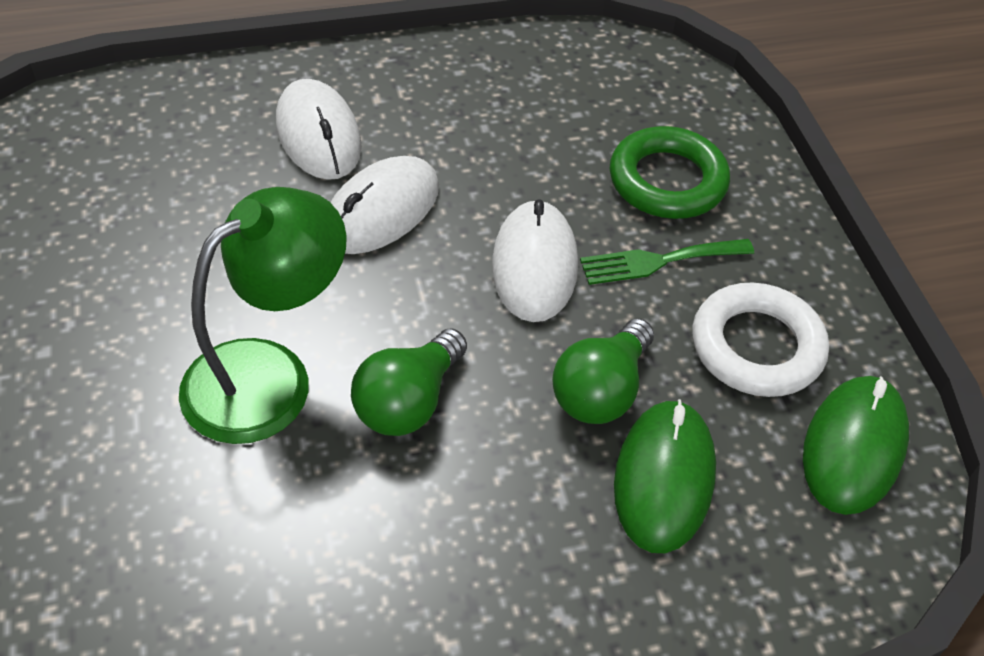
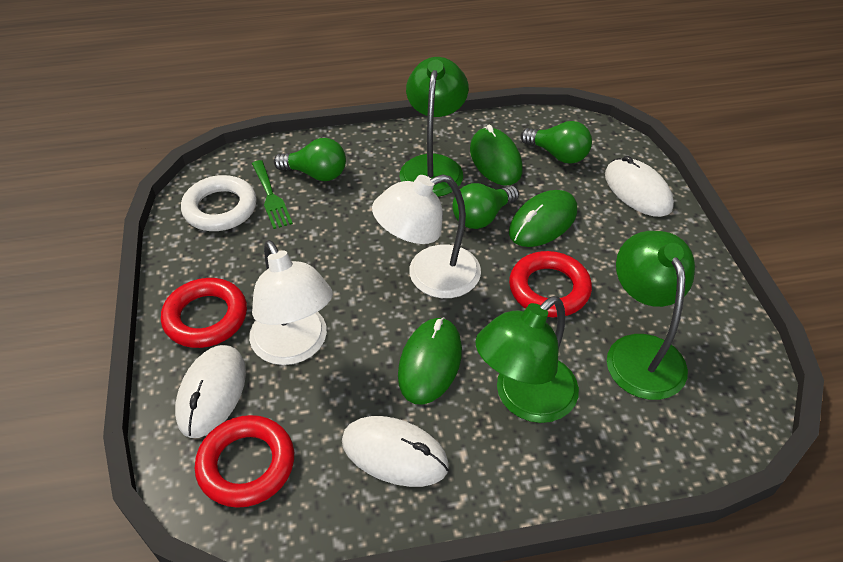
green lamp: 1 -> 3
green light bulb: 2 -> 3
green mouse: 2 -> 3
green ring: 1 -> 0
red ring: 0 -> 3
white lamp: 0 -> 2

